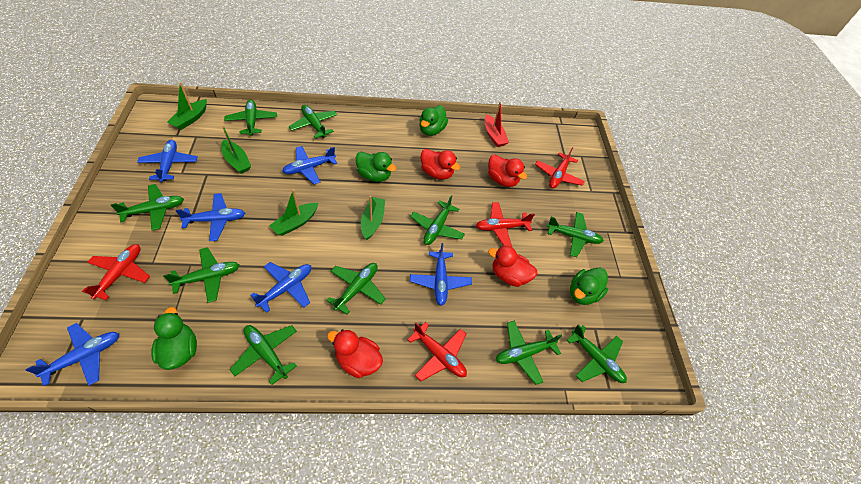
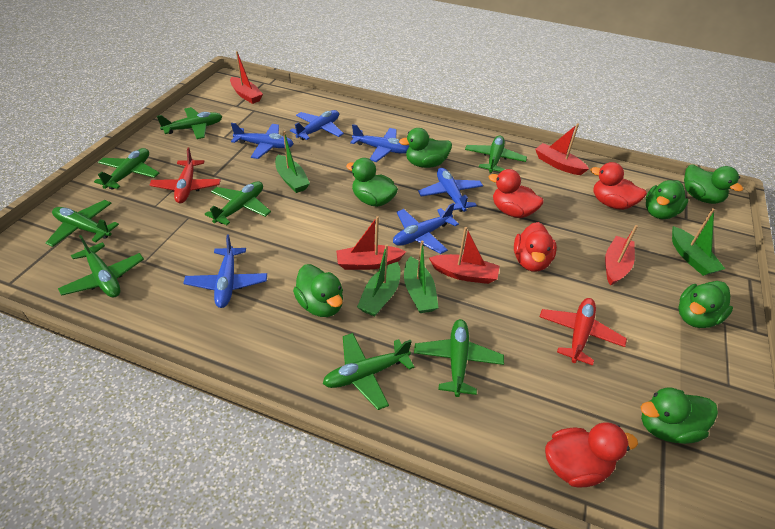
green duck: 4 -> 7
green plane: 10 -> 8
red boat: 1 -> 5
red plane: 4 -> 2

